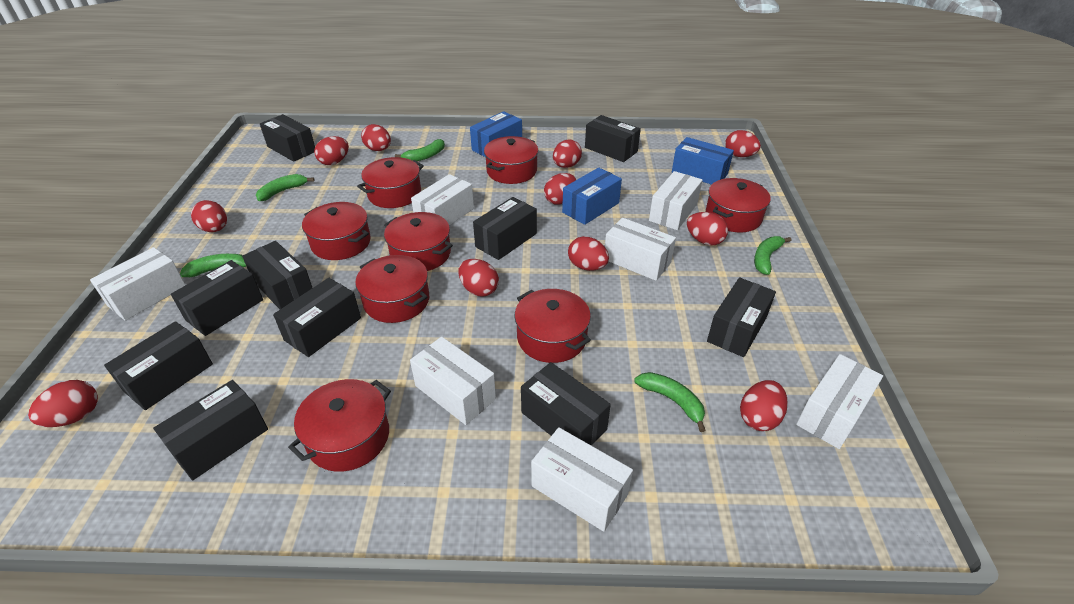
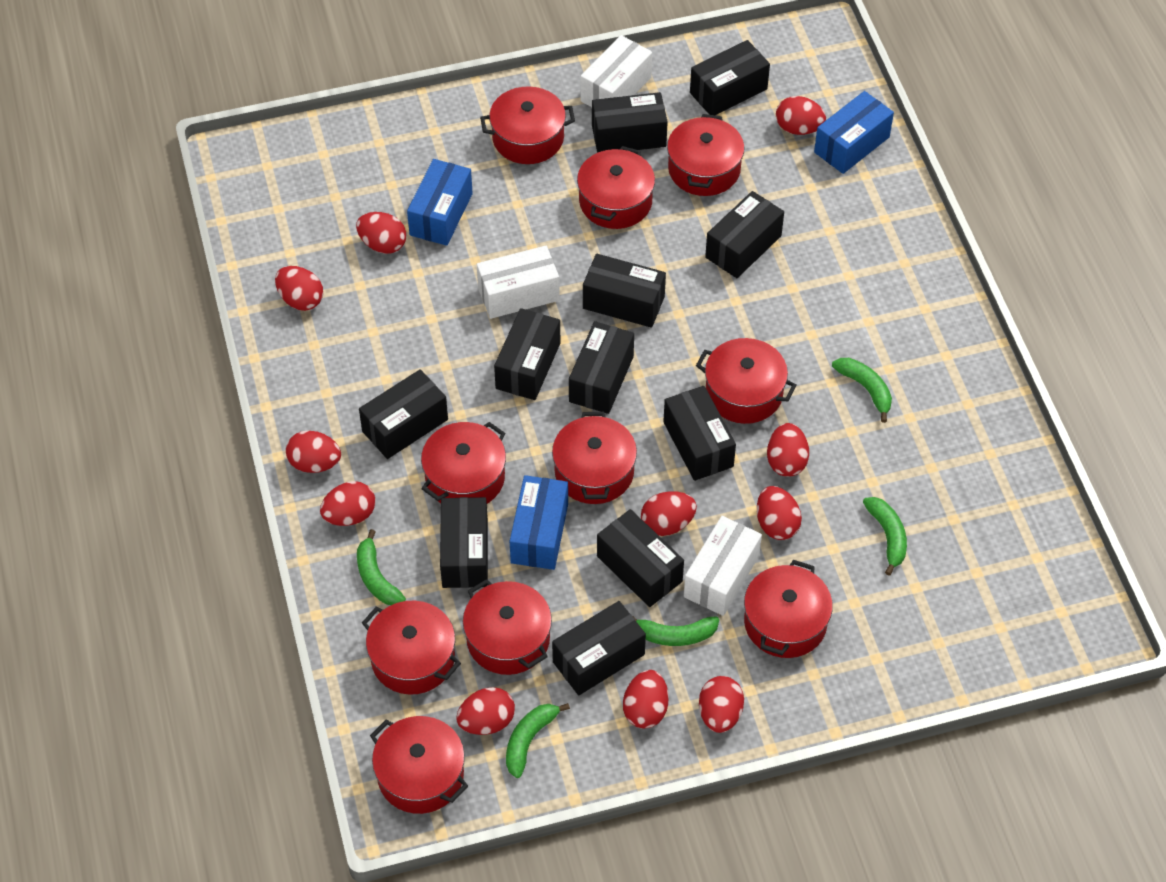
black box: 10 -> 11
red pot: 8 -> 10
white box: 7 -> 3

